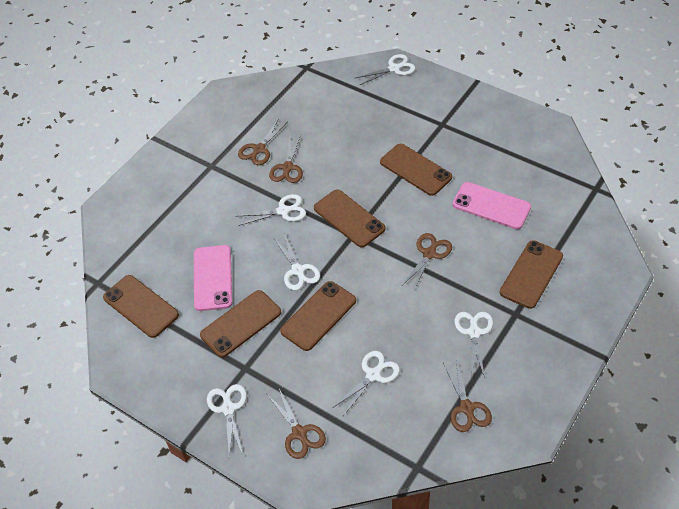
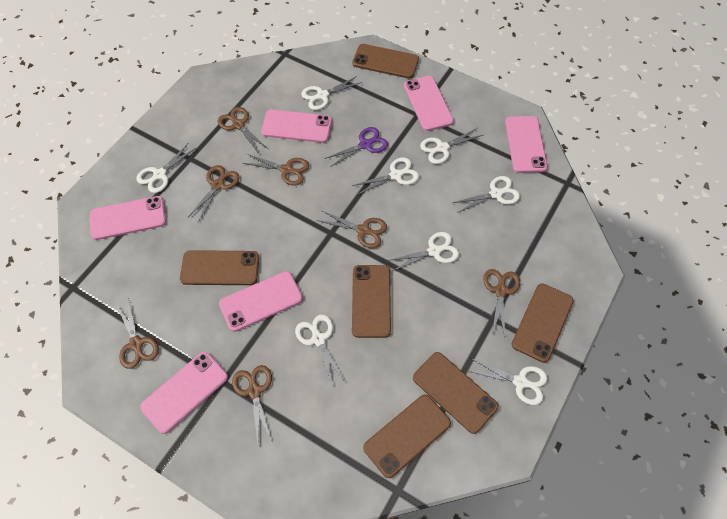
brown scissors: 5 -> 7
pink phone: 2 -> 6
purple scissors: 0 -> 1
white scissors: 6 -> 8

